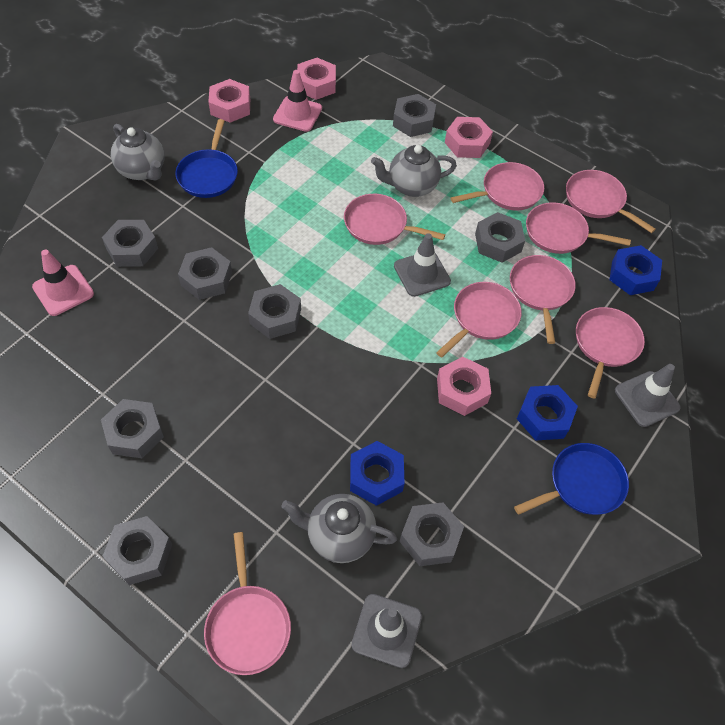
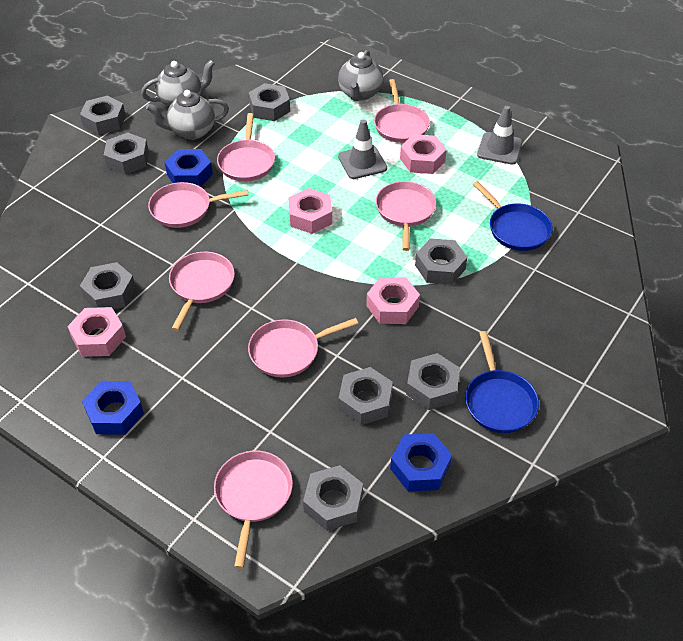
grey traffic cone: 3 -> 2
pink pan: 8 -> 7
pink traffic cone: 2 -> 0

